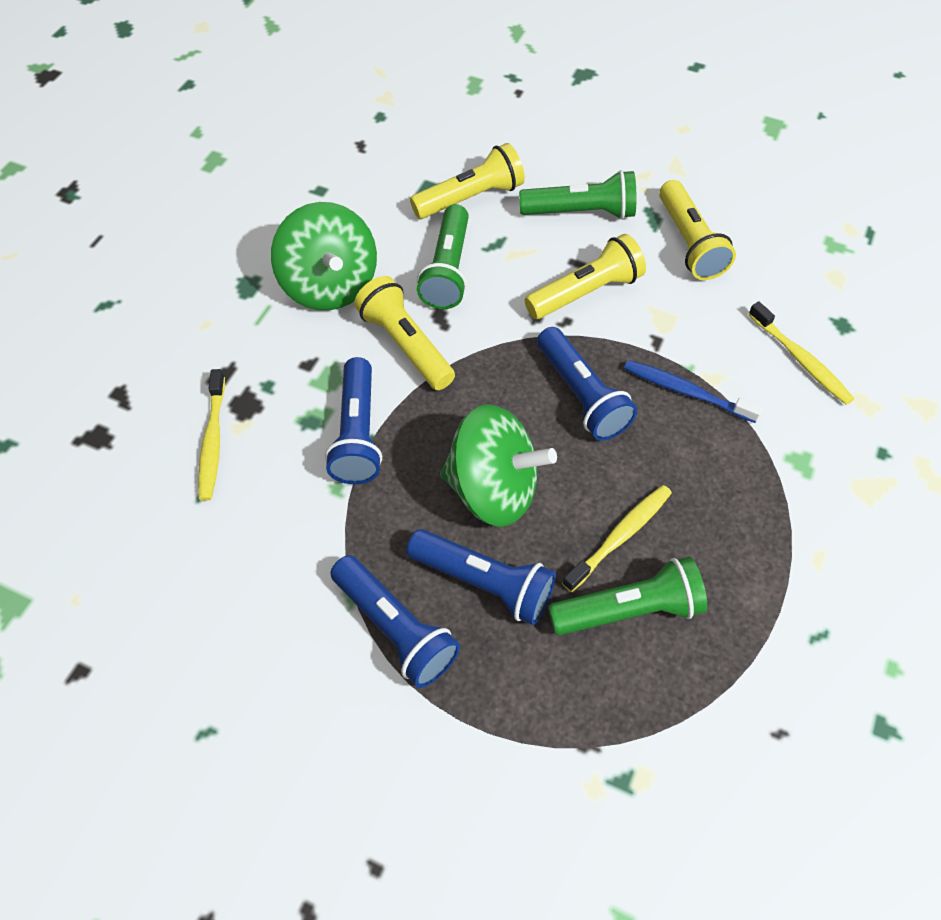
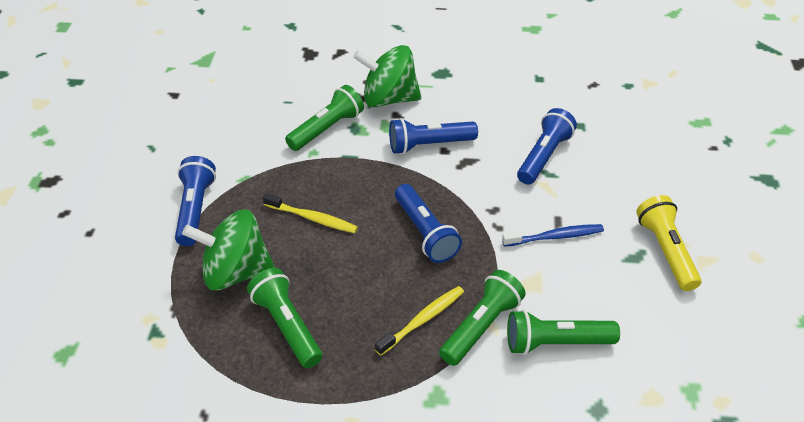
green flashlight: 3 -> 4
yellow flashlight: 4 -> 1
yellow toothbrush: 3 -> 2

